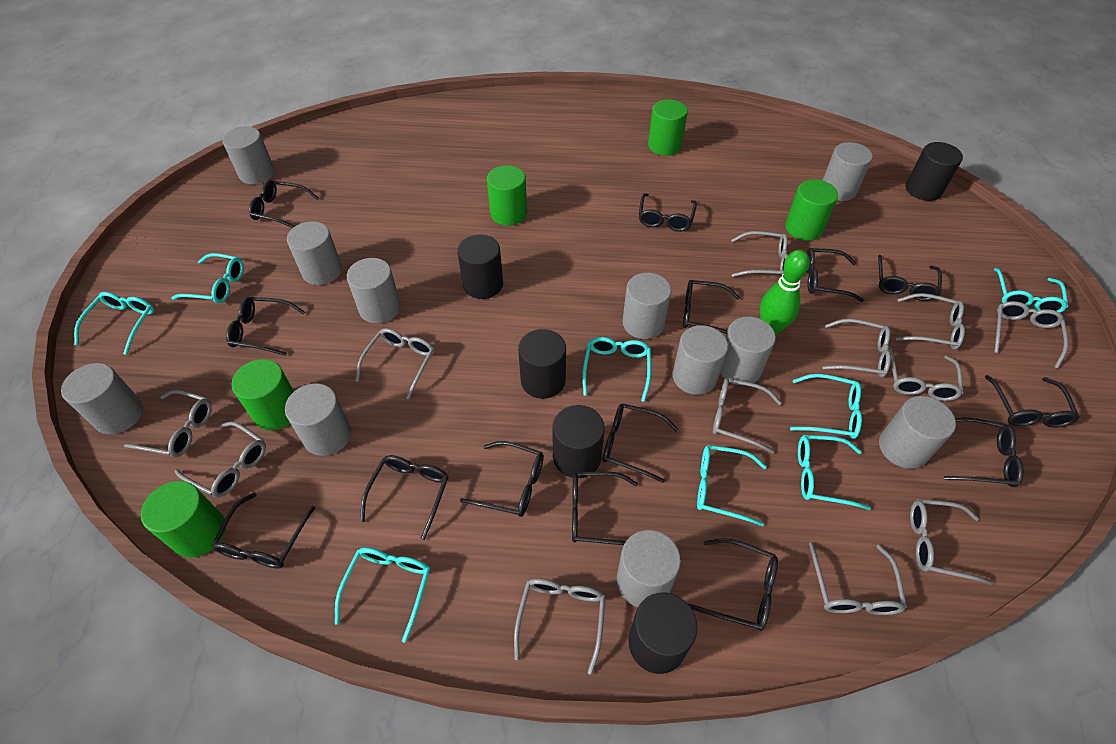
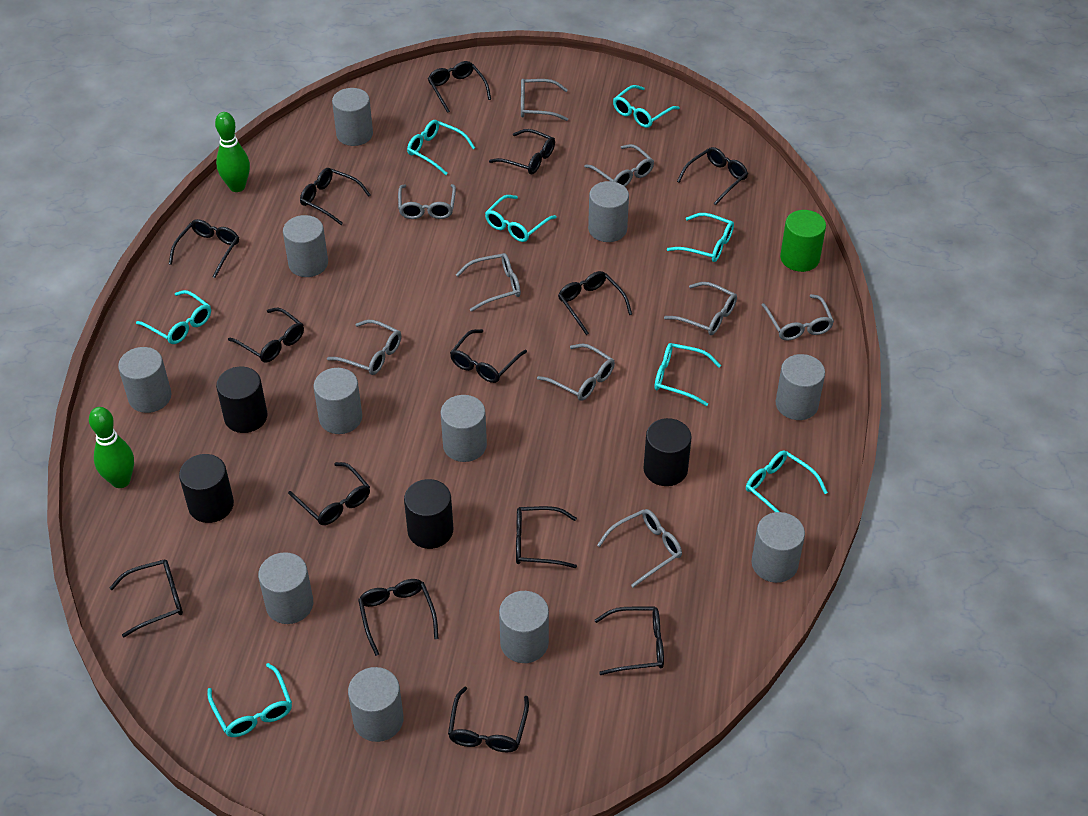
black cylinder: 5 -> 4
green bowling pin: 1 -> 2
green cylinder: 5 -> 1
grey glasses: 12 -> 9

